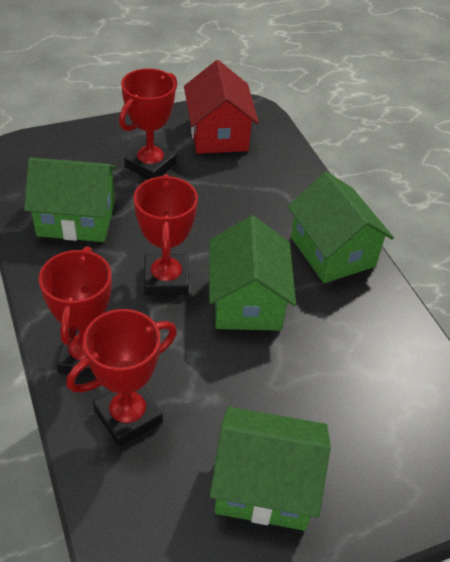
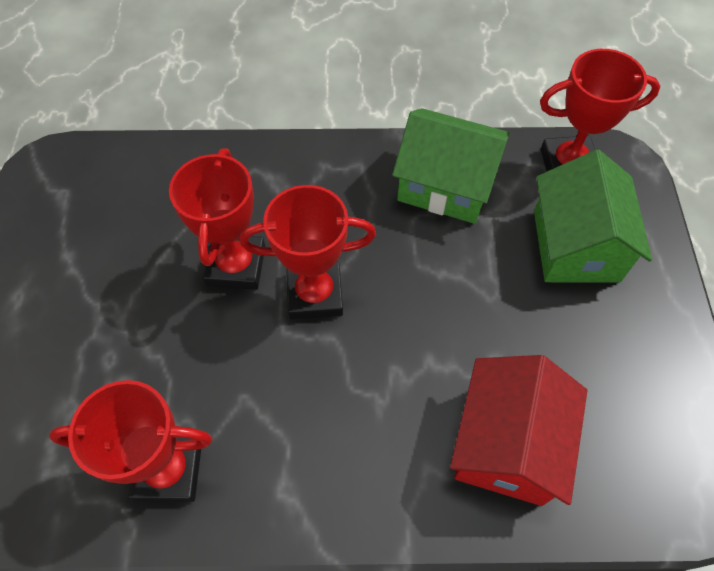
green house: 4 -> 2

